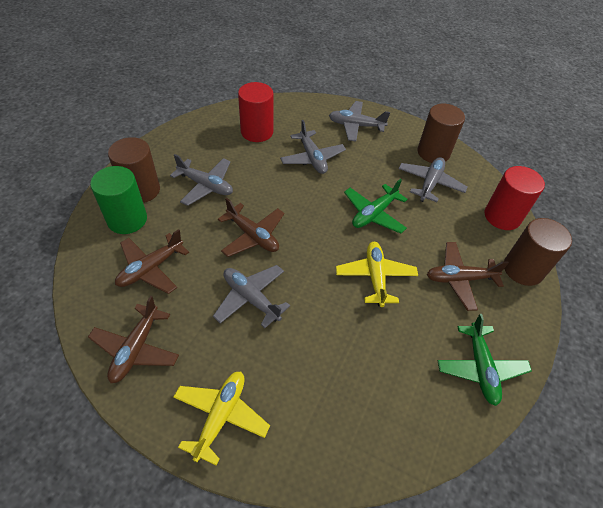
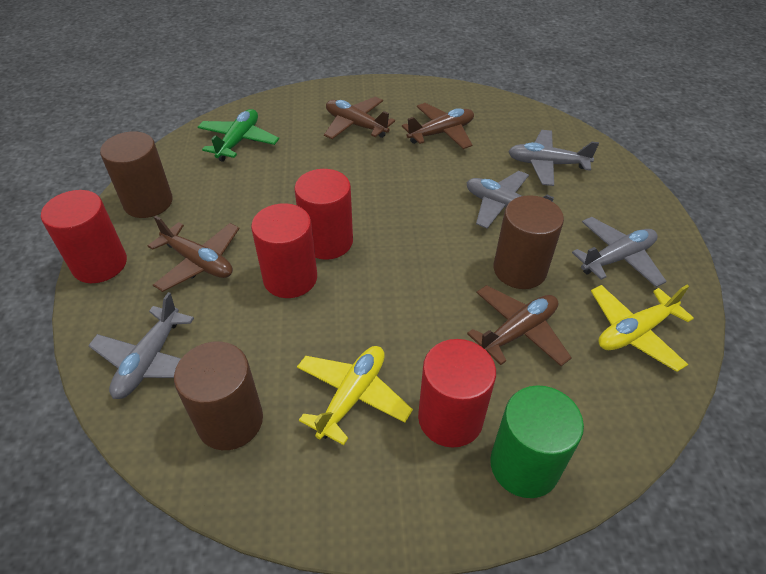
green plane: 2 -> 1
grey plane: 5 -> 4
red cylinder: 2 -> 4

